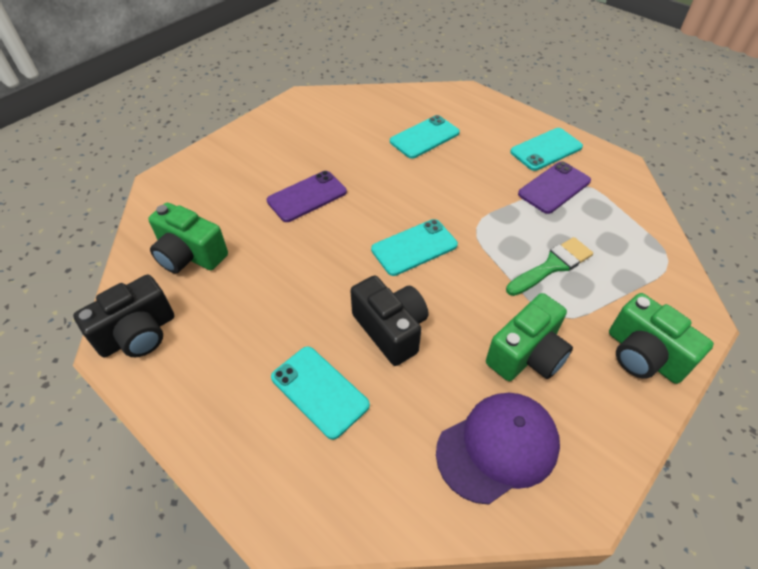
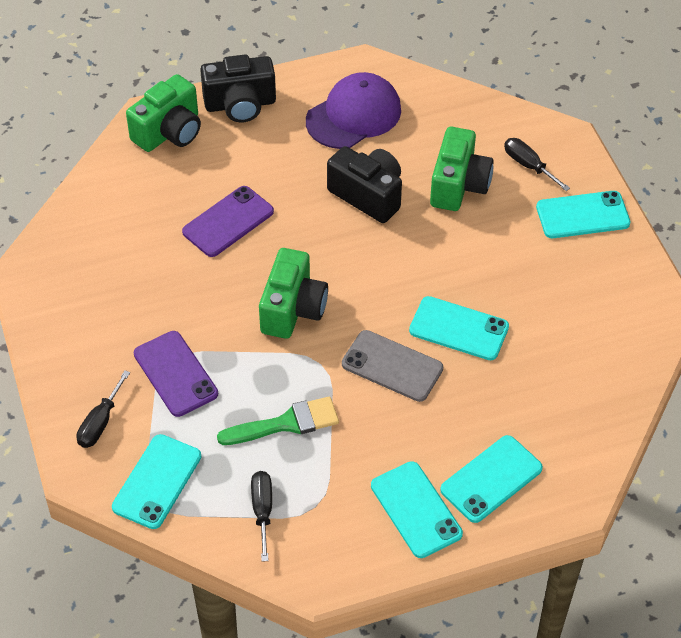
black screwdriver: 0 -> 3
grey phone: 0 -> 1
turquoise phone: 4 -> 5

